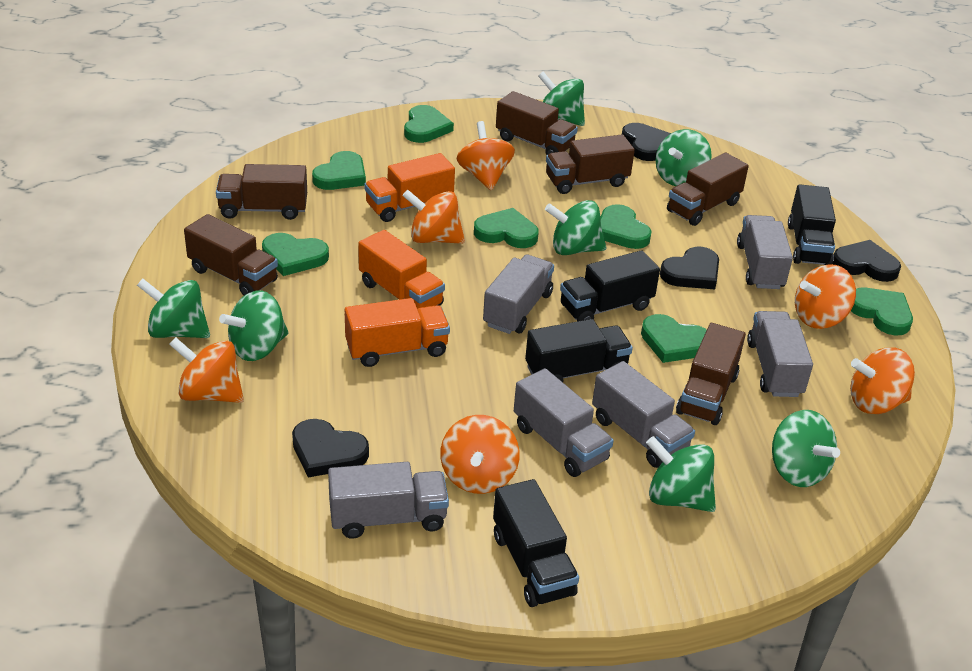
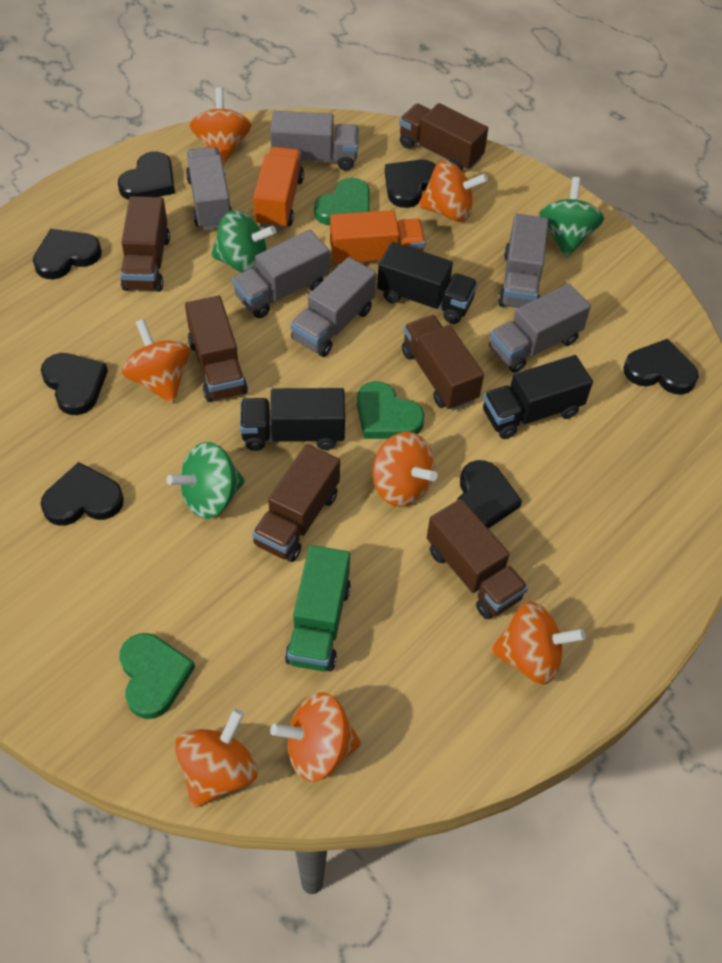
black heart: 4 -> 7
black truck: 4 -> 3
green heart: 7 -> 3
green spinning top: 7 -> 3
green truck: 0 -> 1
orange spinning top: 6 -> 7
orange truck: 3 -> 2

